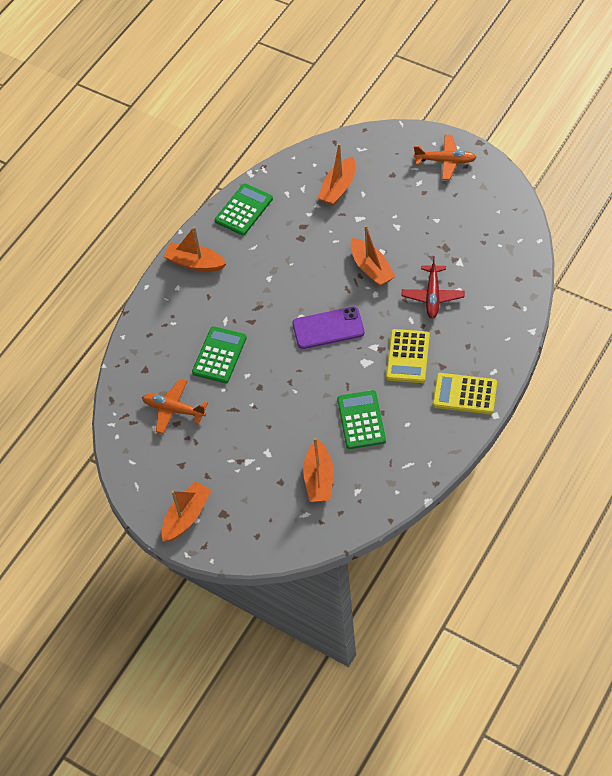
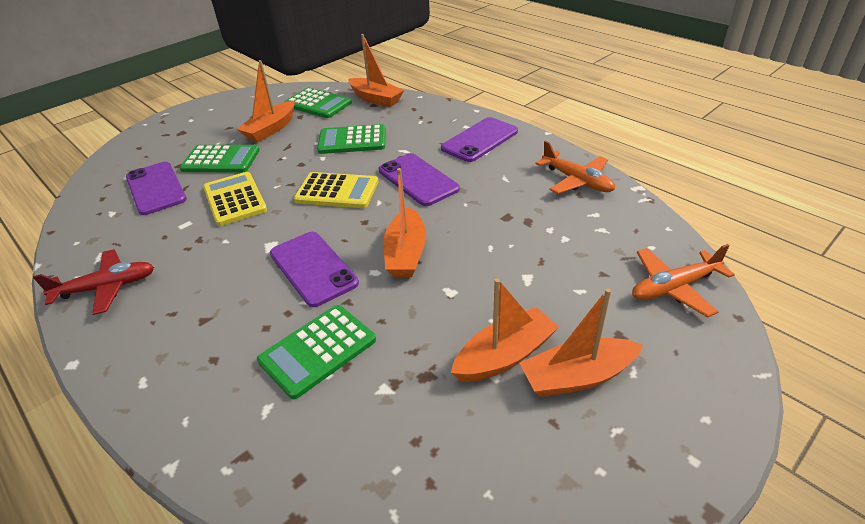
green calculator: 3 -> 4
purple phone: 1 -> 4

